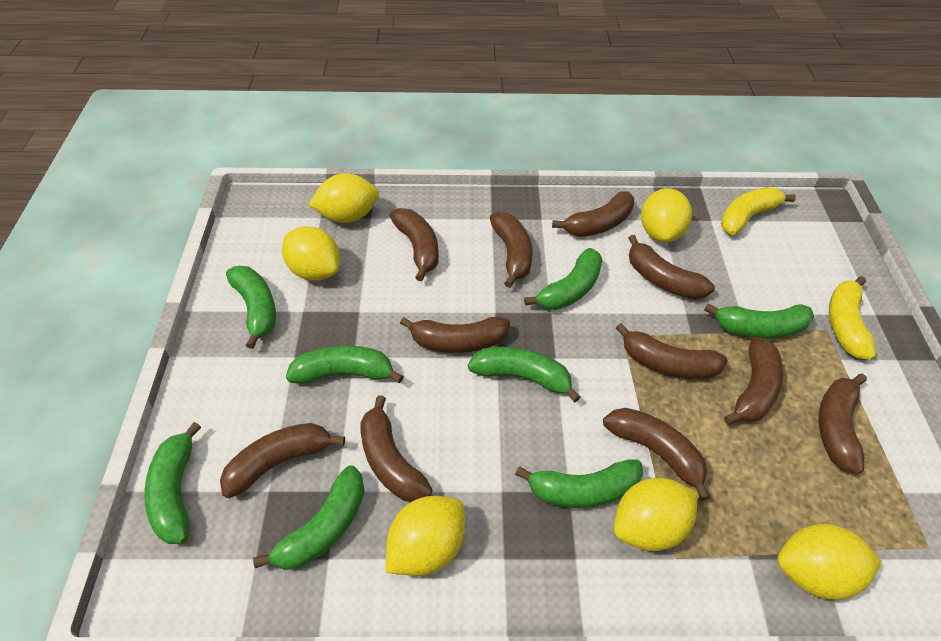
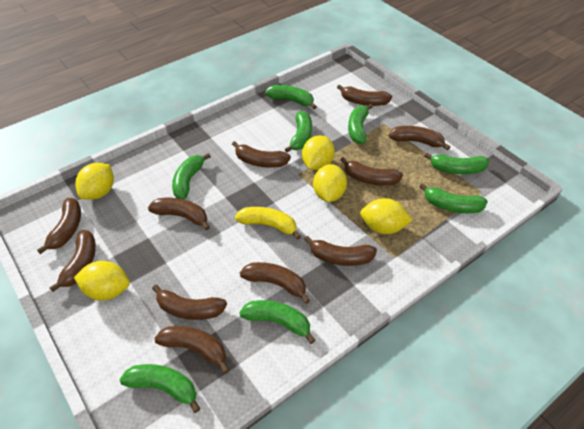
yellow banana: 2 -> 1
yellow lemon: 6 -> 5

